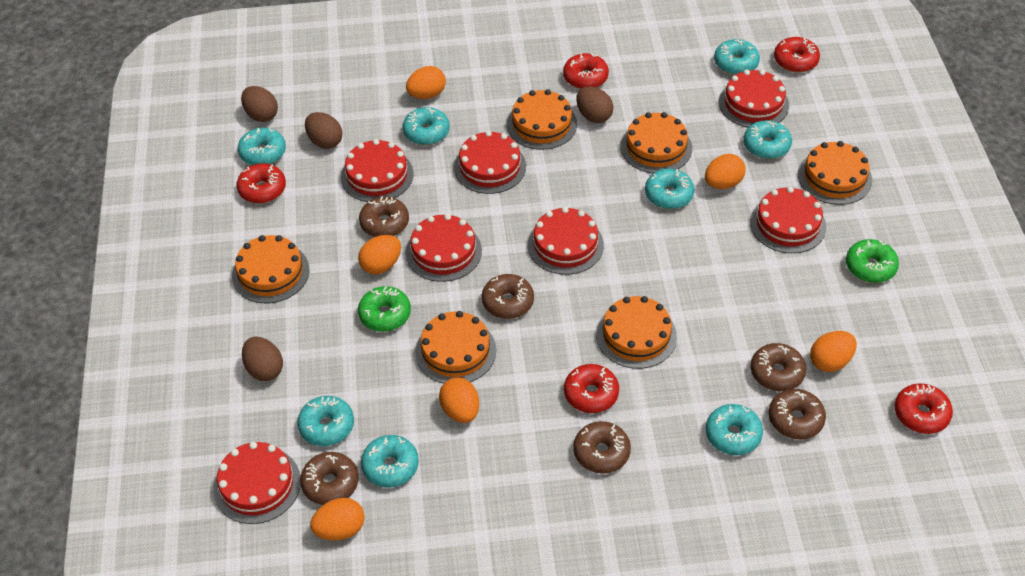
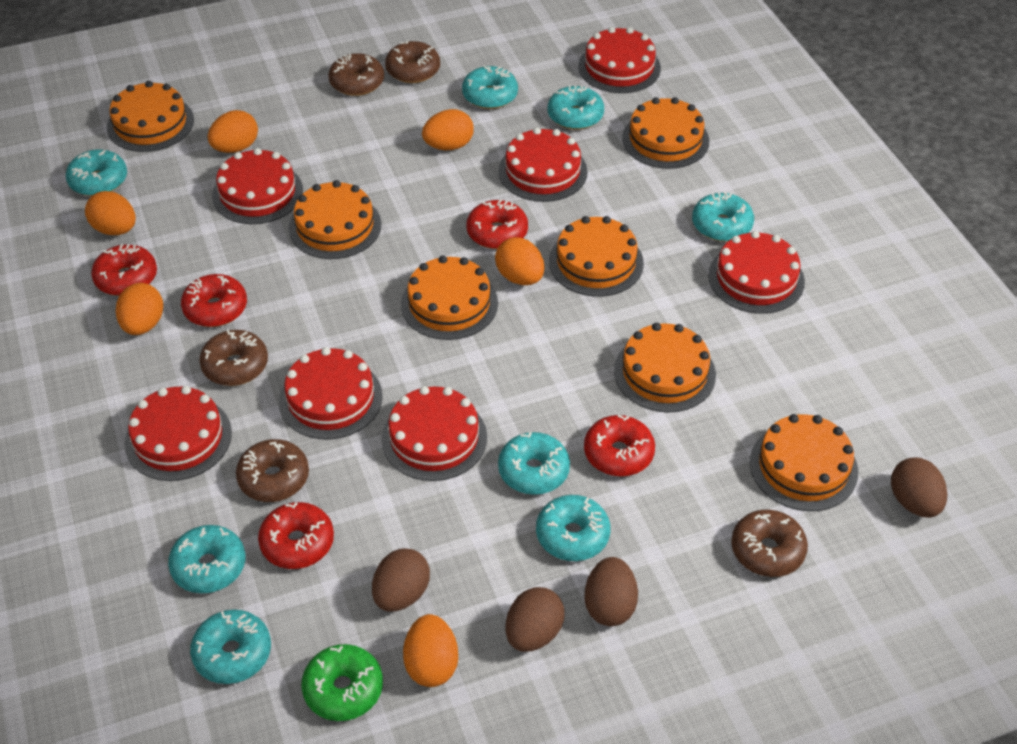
brown donut: 6 -> 5
green donut: 2 -> 1
orange cake: 6 -> 7

